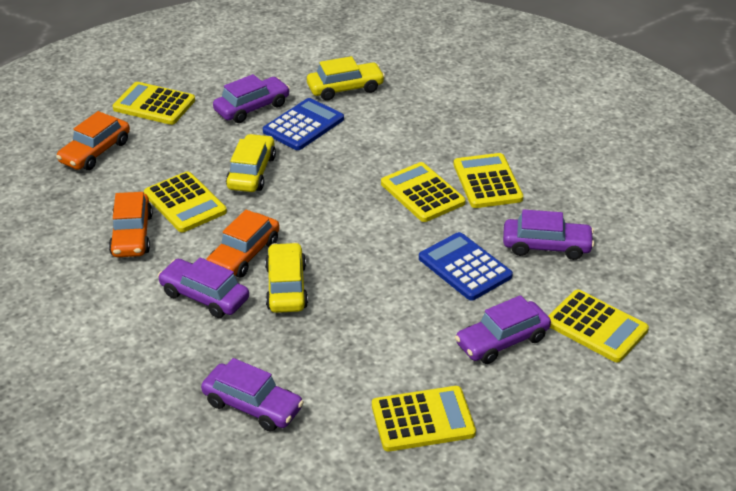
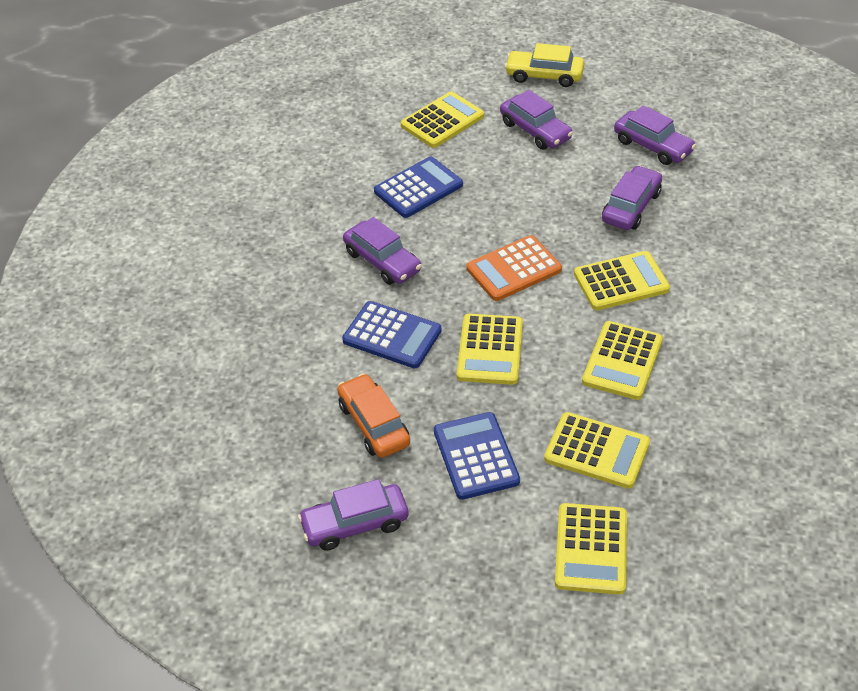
blue calculator: 2 -> 3
orange calculator: 0 -> 1
orange car: 3 -> 1
yellow car: 3 -> 1

